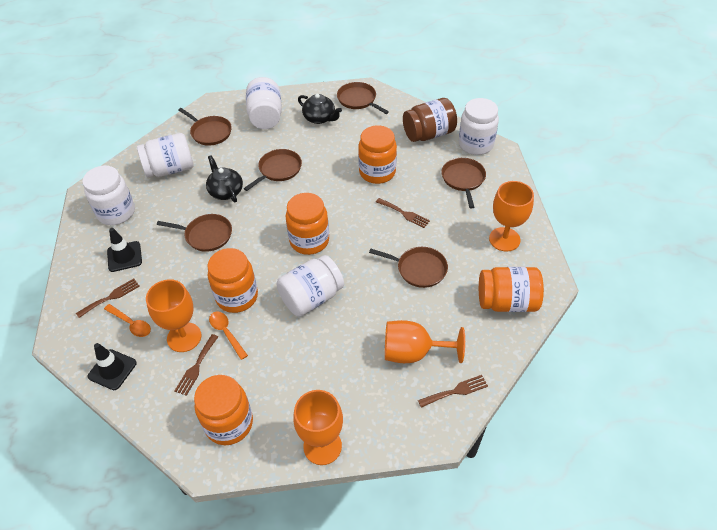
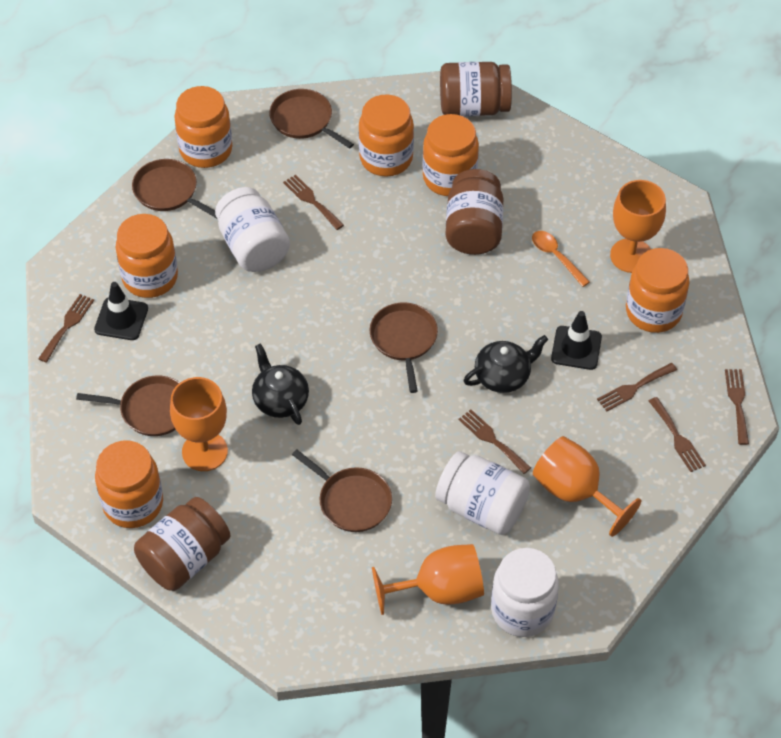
brown fork: 4 -> 6
brown jar: 1 -> 3
brown pan: 6 -> 5
orange jar: 5 -> 6
orange spoon: 2 -> 1
white jar: 5 -> 3

